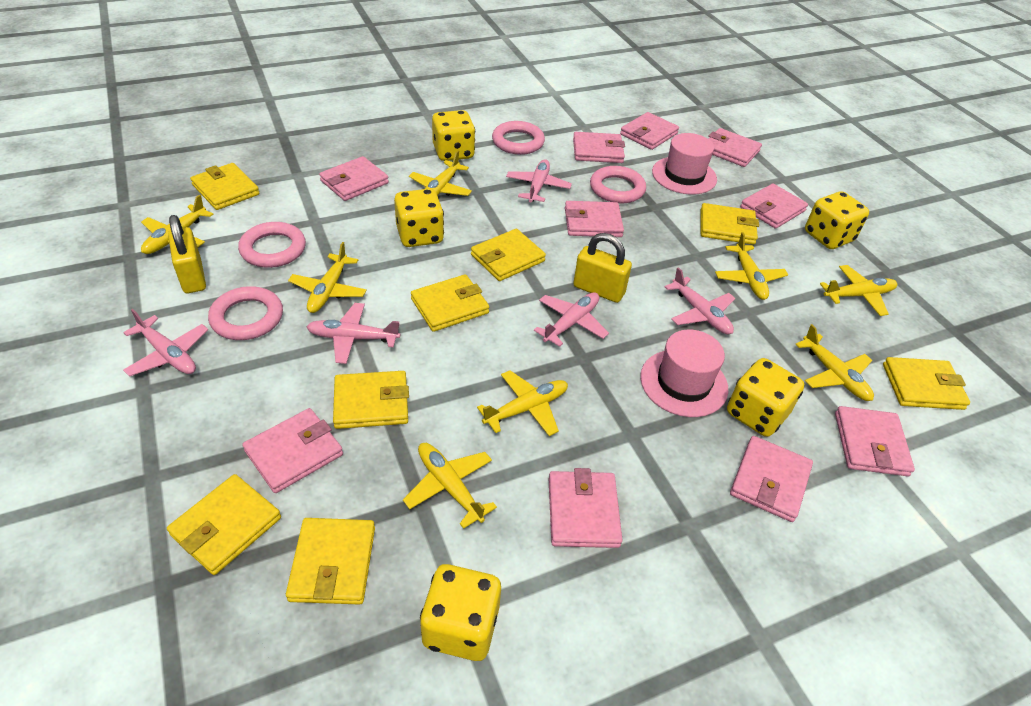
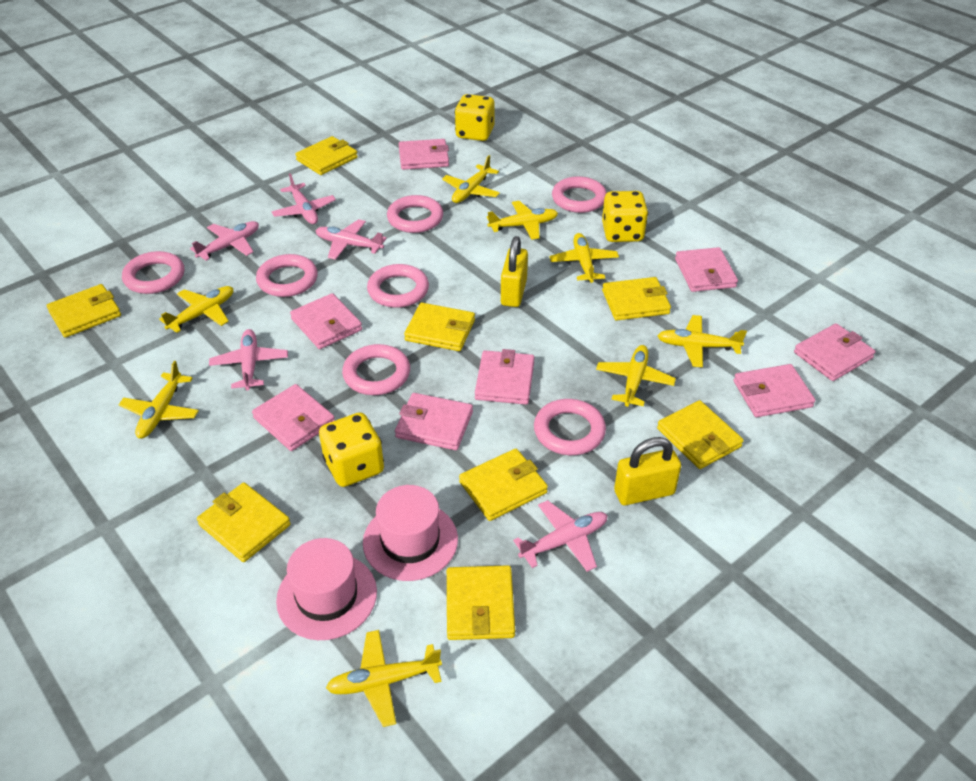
pink ring: 4 -> 7
pink wallet: 10 -> 8
yellow dice: 5 -> 3

